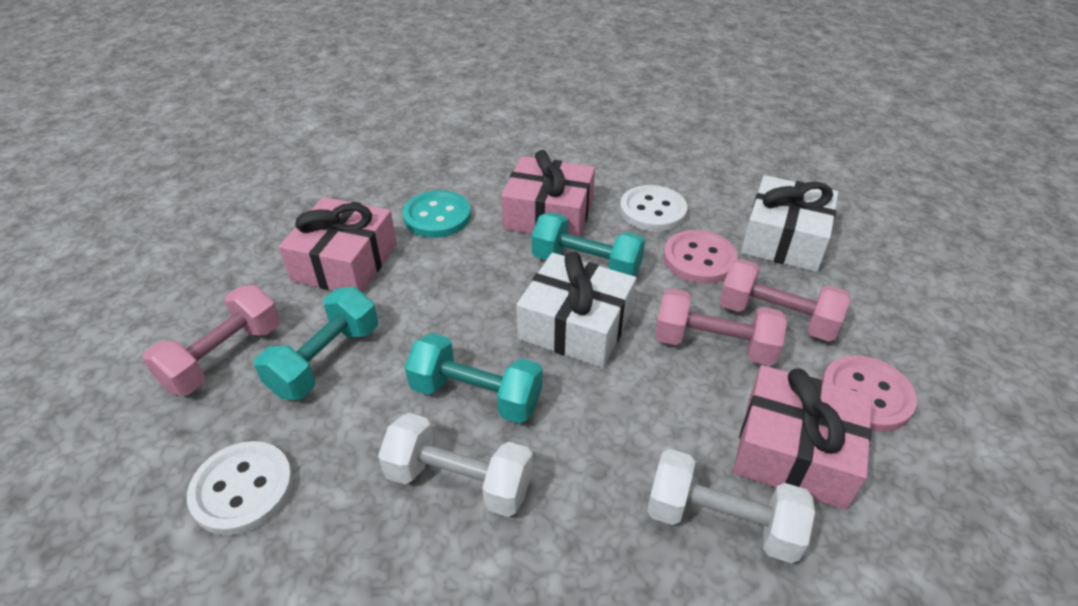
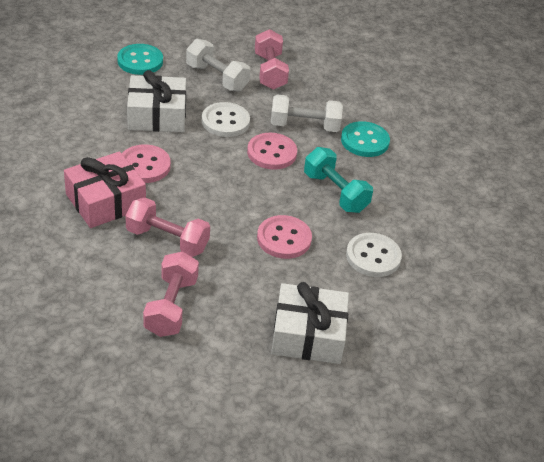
pink button: 2 -> 3
pink gift: 3 -> 1
turquoise button: 1 -> 2
turquoise dumbbell: 3 -> 1

